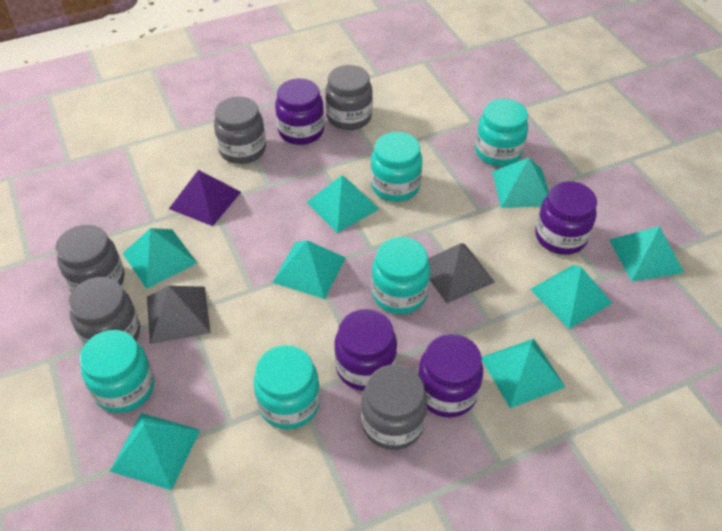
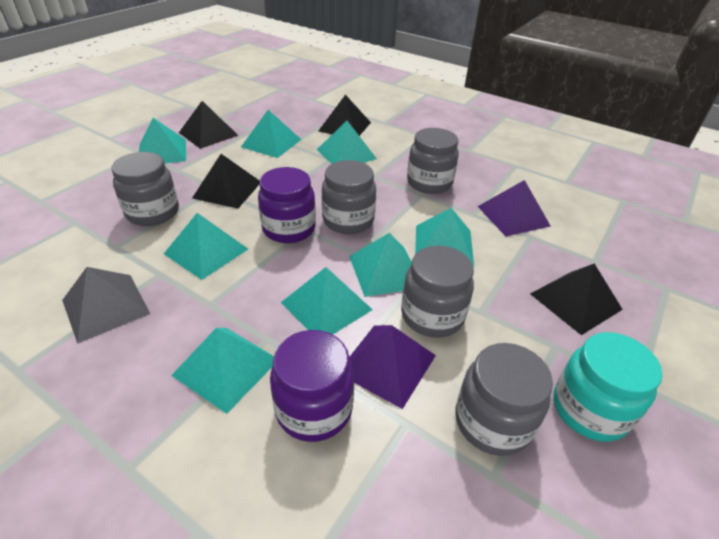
black pyramid: 0 -> 4
grey pyramid: 2 -> 1
purple jar: 4 -> 2
purple pyramid: 1 -> 2
turquoise jar: 5 -> 1

